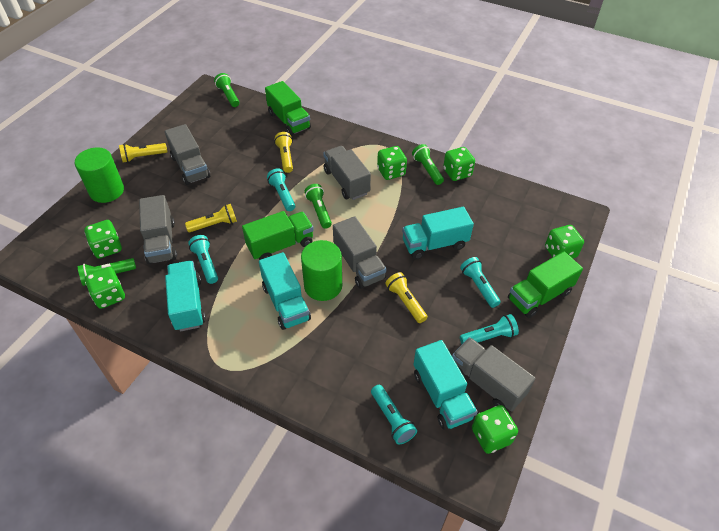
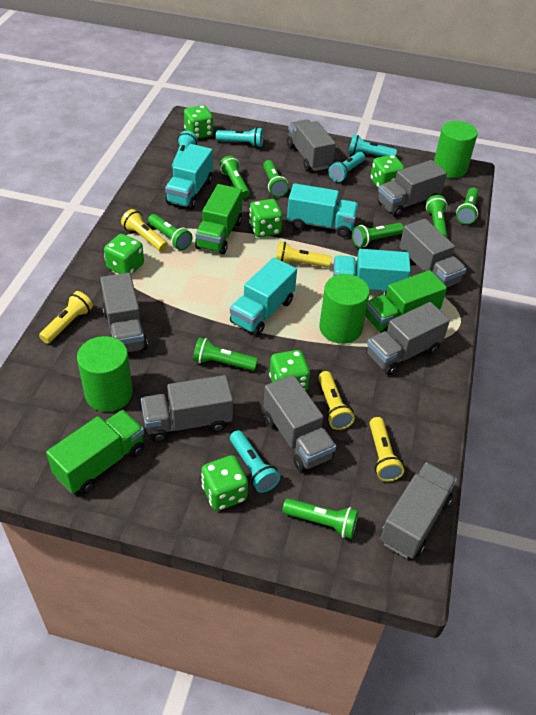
green cylinder: 2 -> 3
green flashlight: 4 -> 8
grey truck: 5 -> 8
yellow flashlight: 4 -> 5

